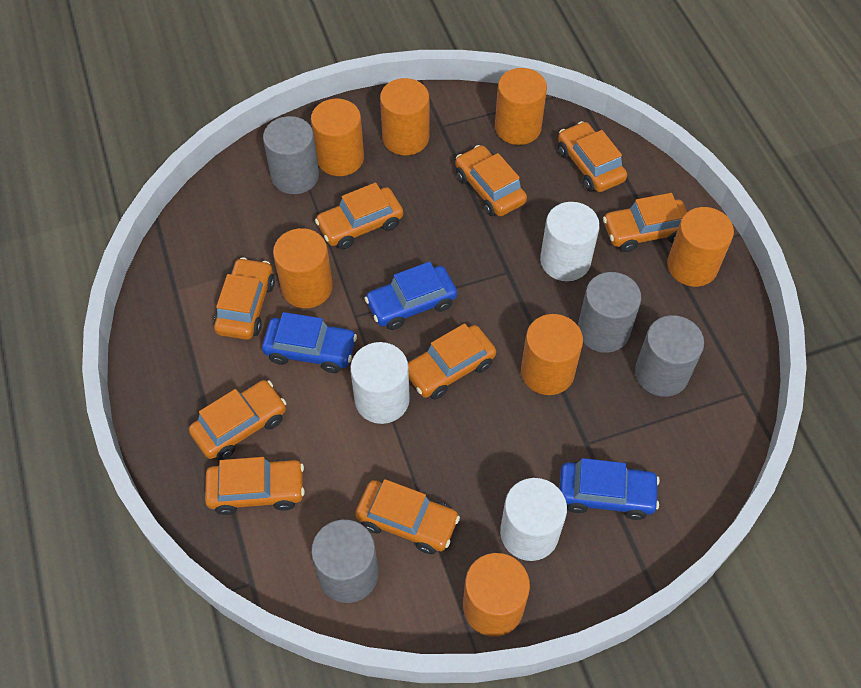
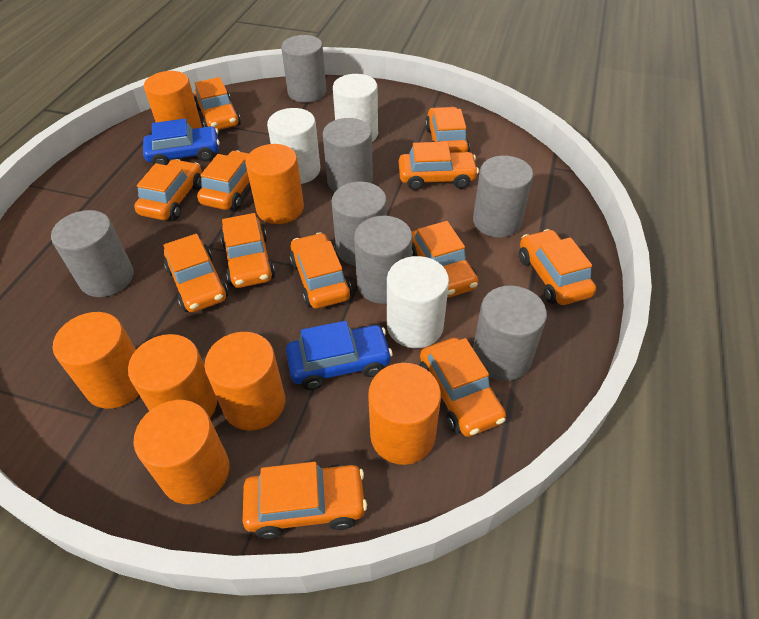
blue car: 3 -> 2
grey cylinder: 4 -> 7
orange car: 9 -> 12

